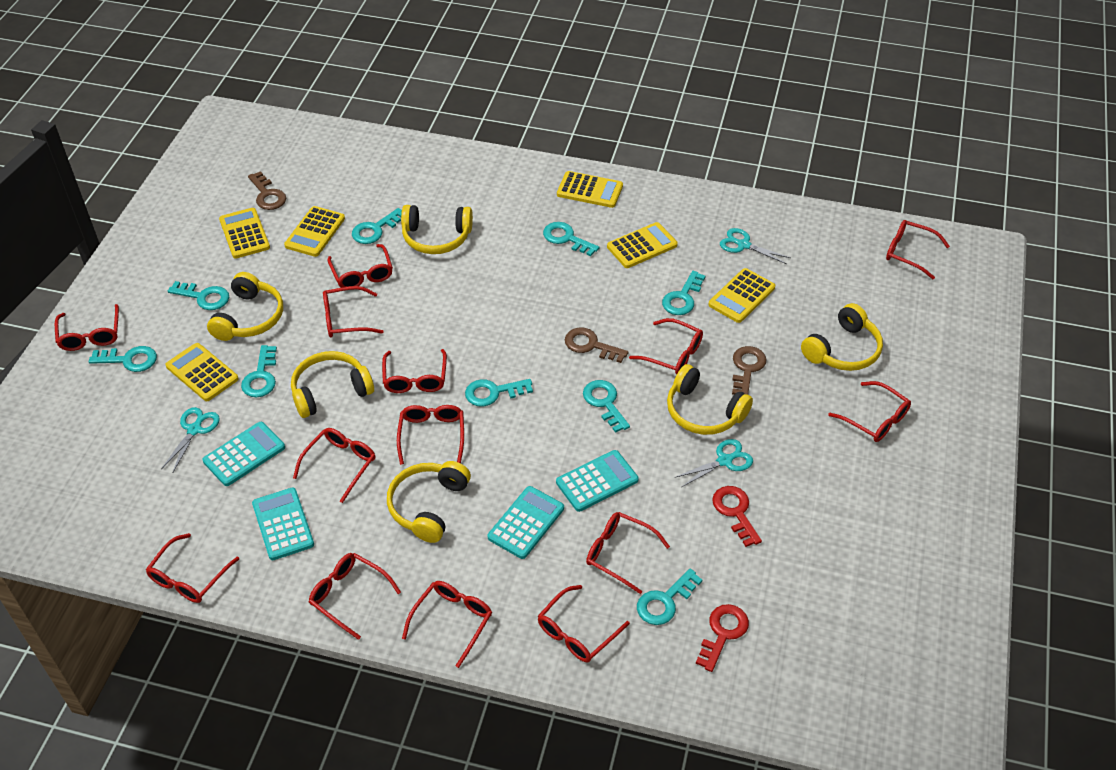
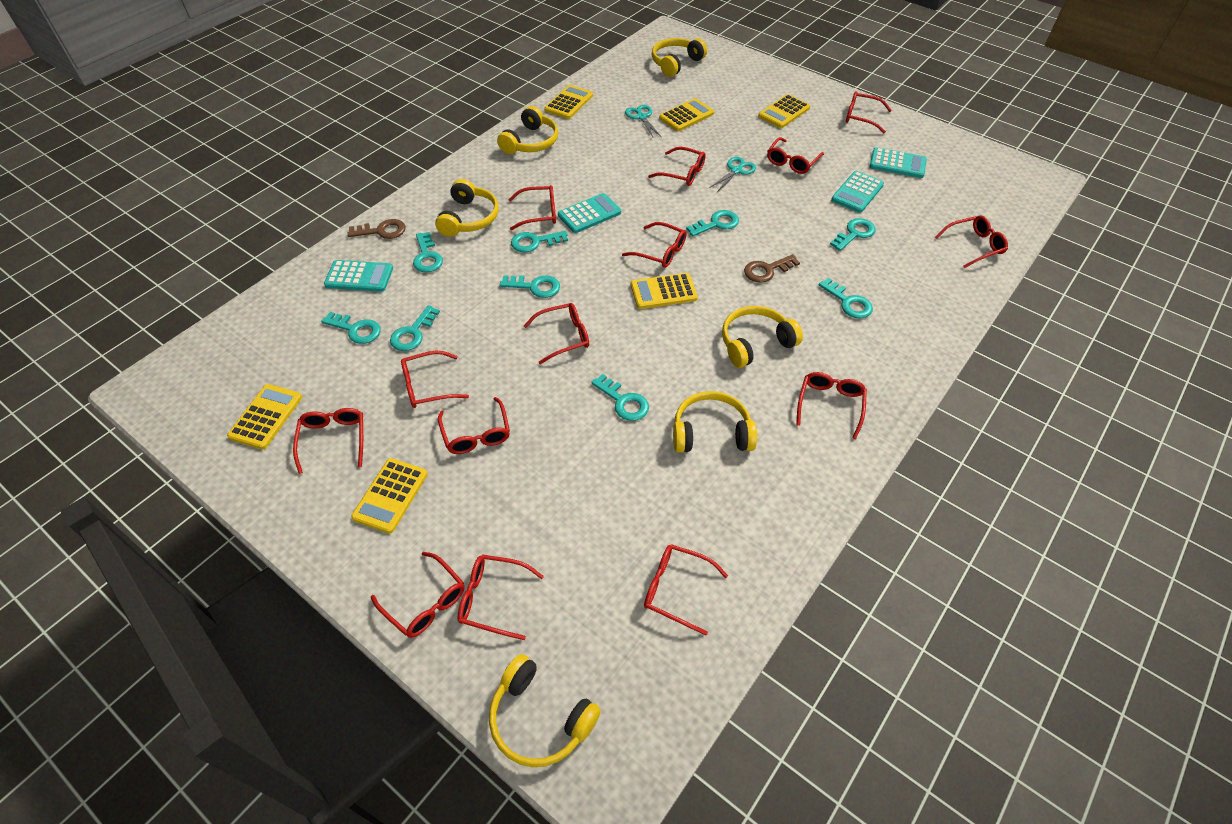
brown key: 3 -> 2
red key: 2 -> 0
turquoise scissors: 3 -> 2

